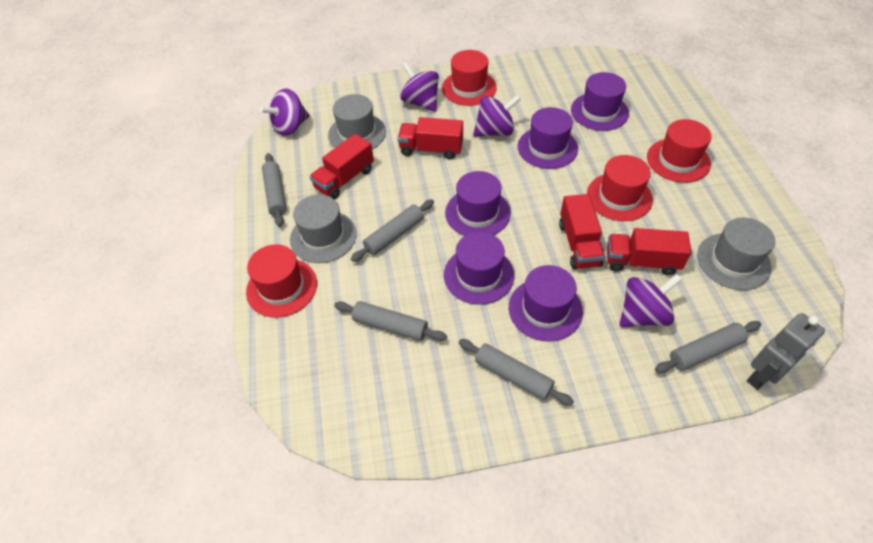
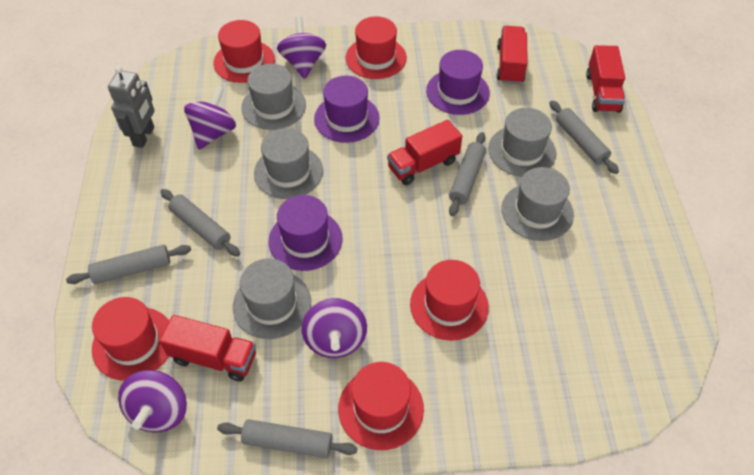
grey hat: 3 -> 5
purple hat: 5 -> 3
red hat: 4 -> 5

